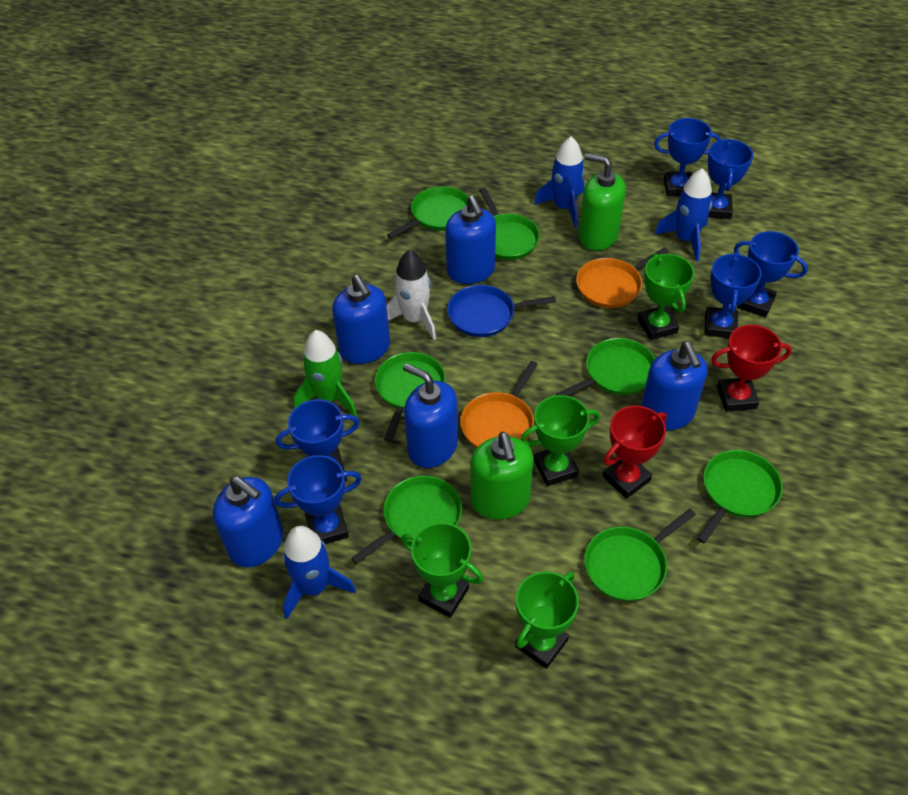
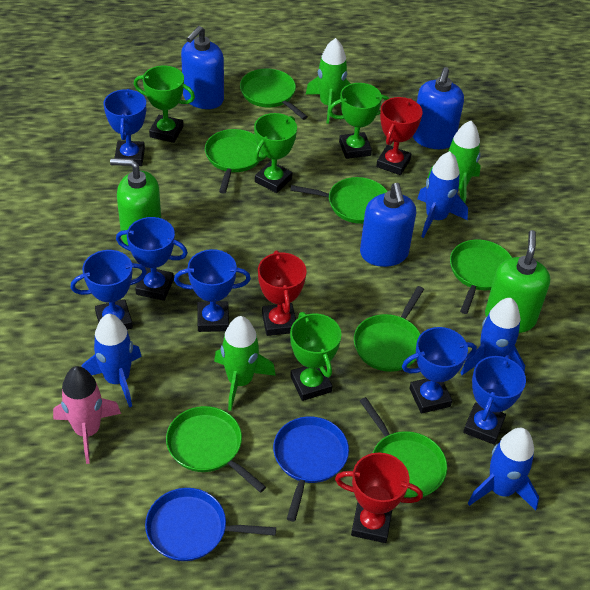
blue pan: 1 -> 2
blue rocket: 3 -> 4
blue soap dispenser: 5 -> 3
green rocket: 1 -> 3
orange pan: 2 -> 0
pink rocket: 0 -> 1
red trophy: 2 -> 3
white rocket: 1 -> 0

